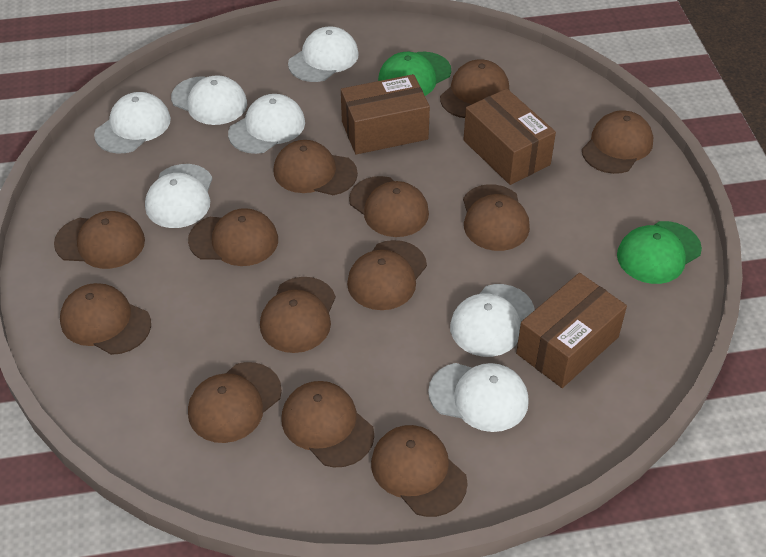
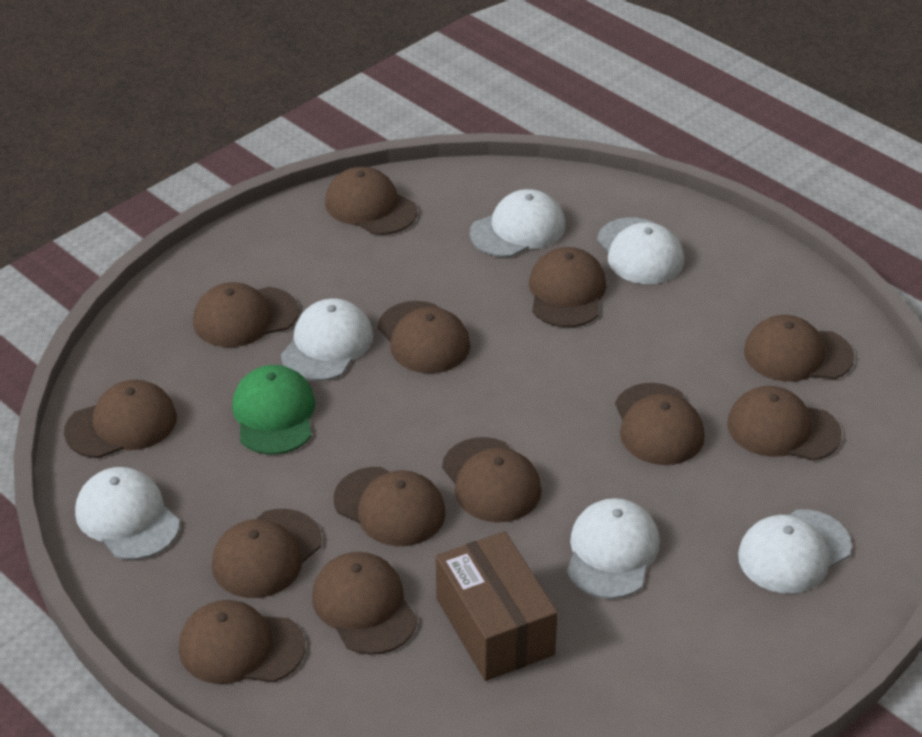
brown box: 3 -> 1
green cap: 2 -> 1
white cap: 7 -> 6

